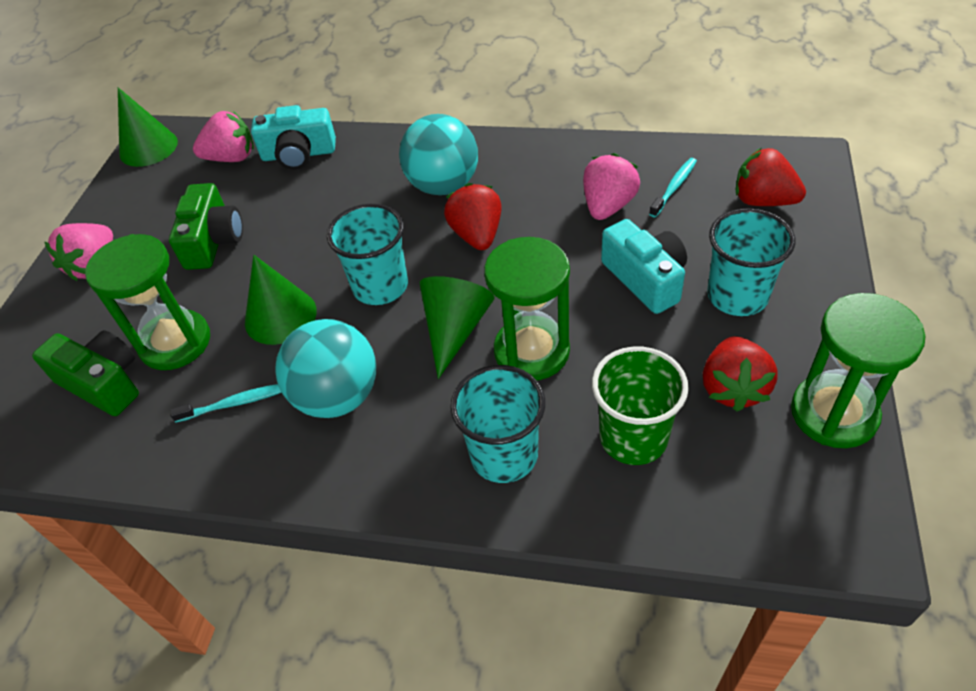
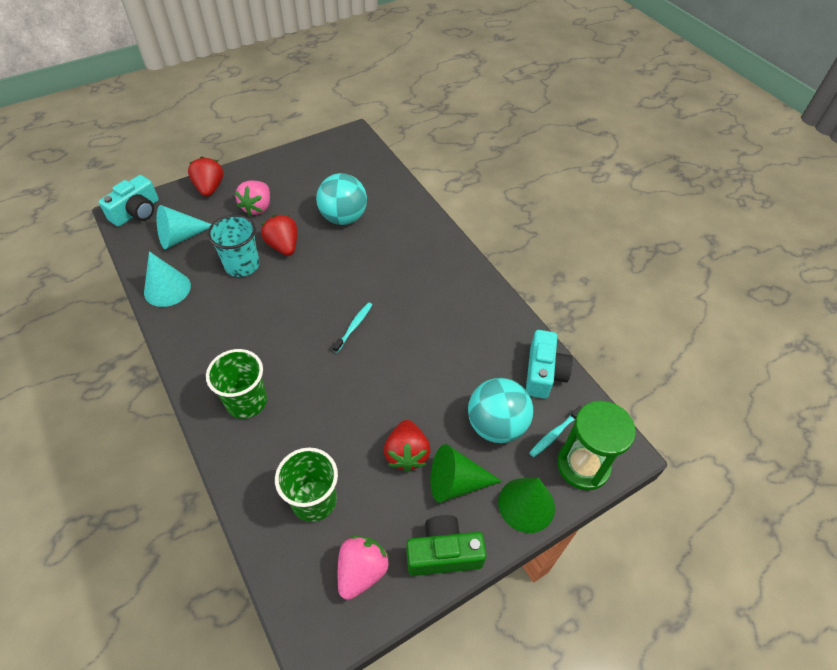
green camera: 2 -> 1
green cone: 3 -> 2
green cup: 1 -> 2
green hourglass: 3 -> 1
pink strawberry: 3 -> 2
turquoise cone: 0 -> 2
turquoise cup: 3 -> 1

